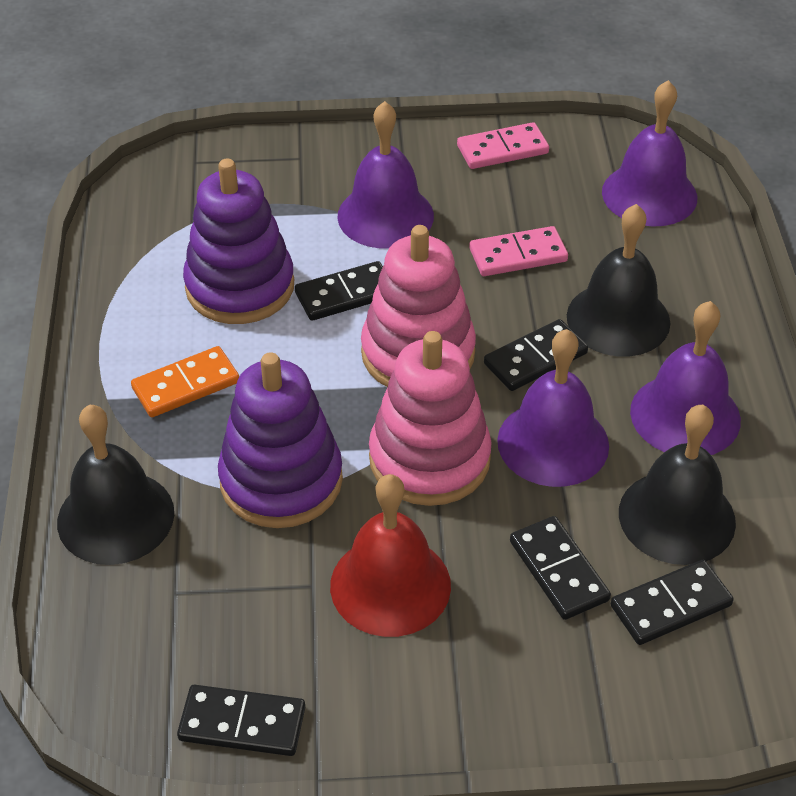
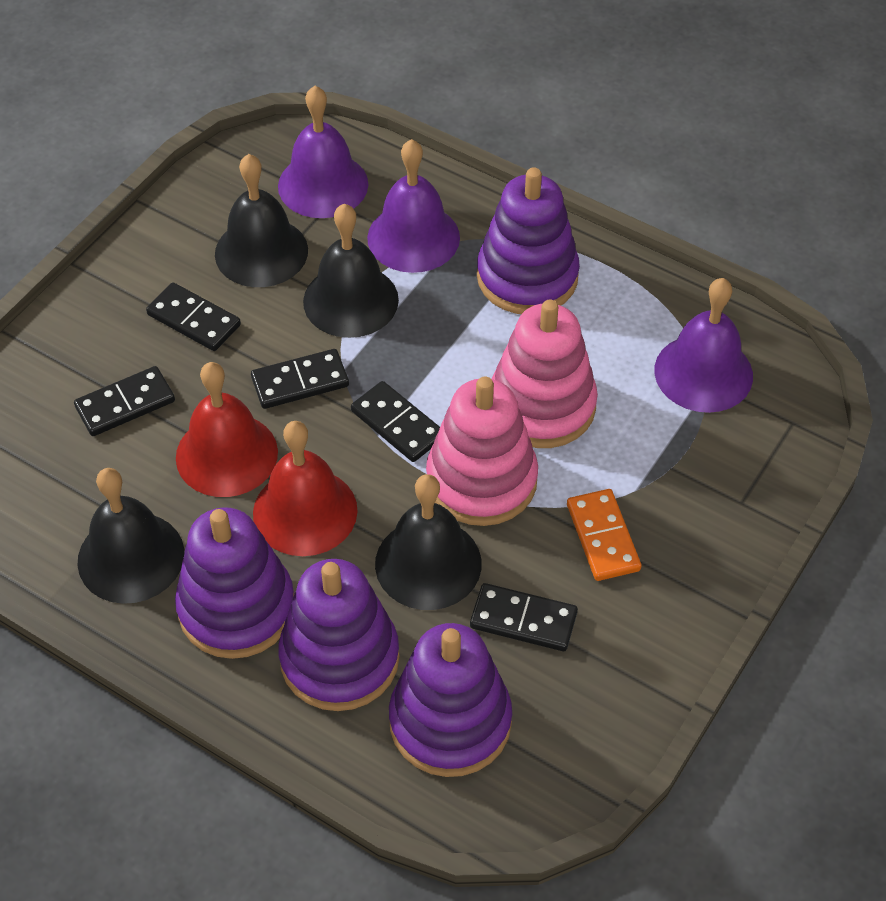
black bell: 3 -> 4
pink domino: 2 -> 0
purple bell: 4 -> 3
purple stacking toy: 2 -> 4
red bell: 1 -> 2

